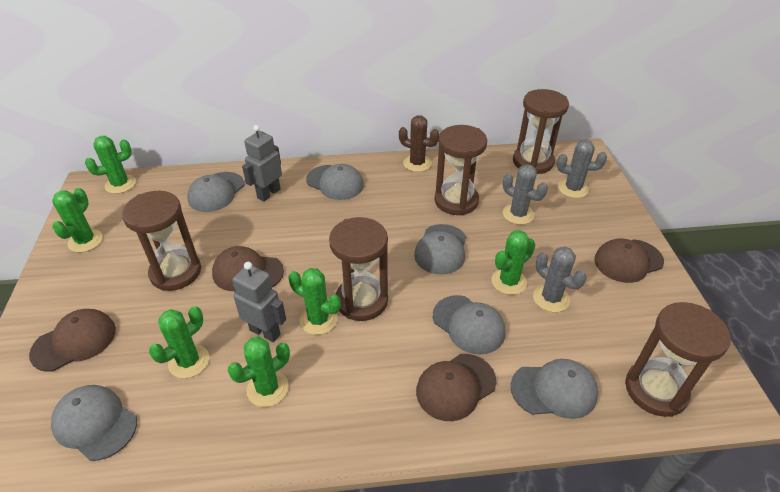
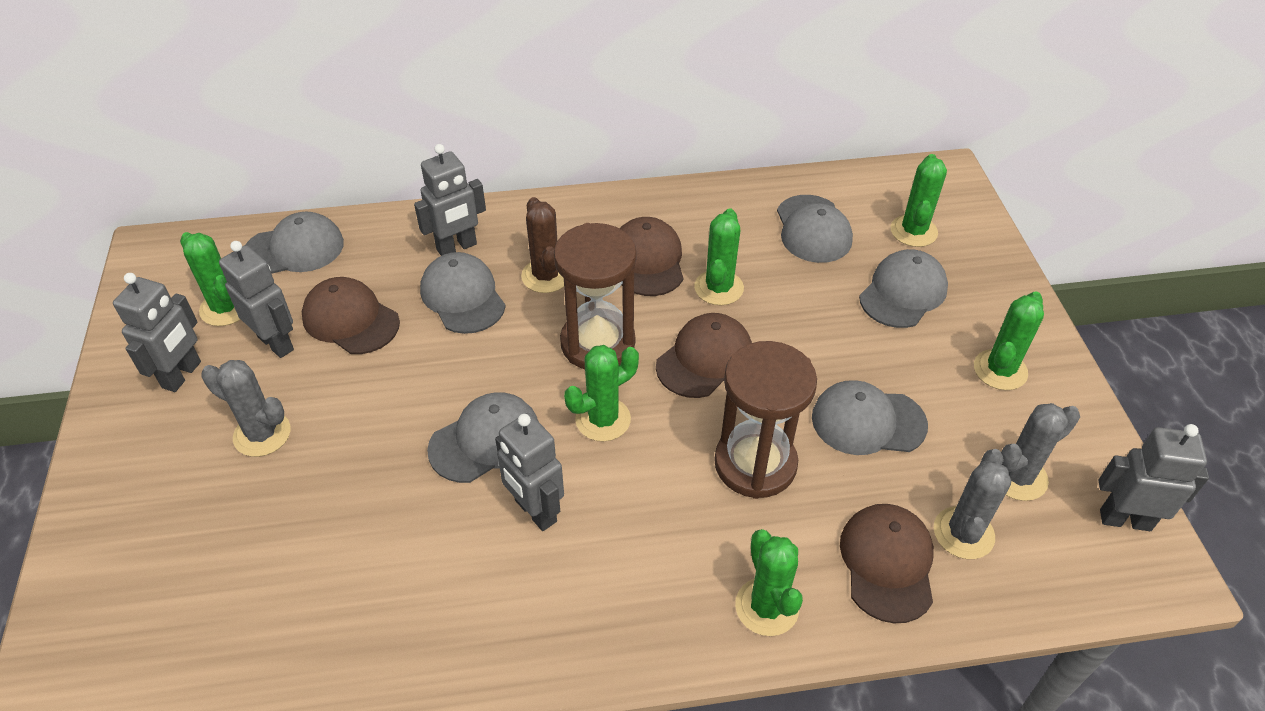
brown hourglass: 5 -> 2
grey robot: 2 -> 5

